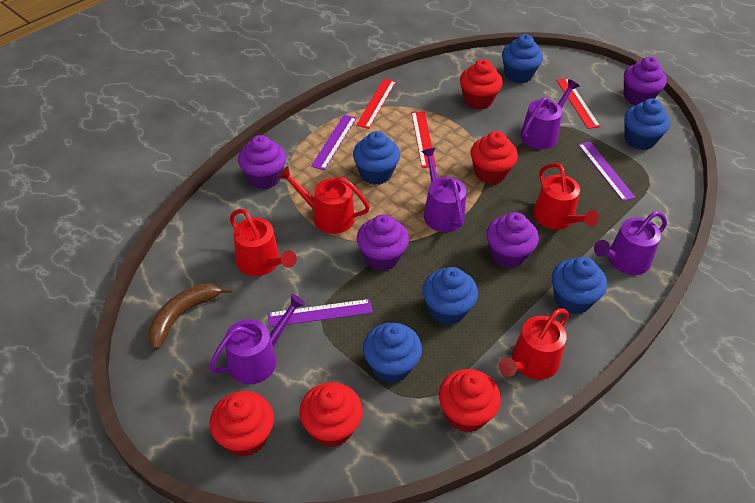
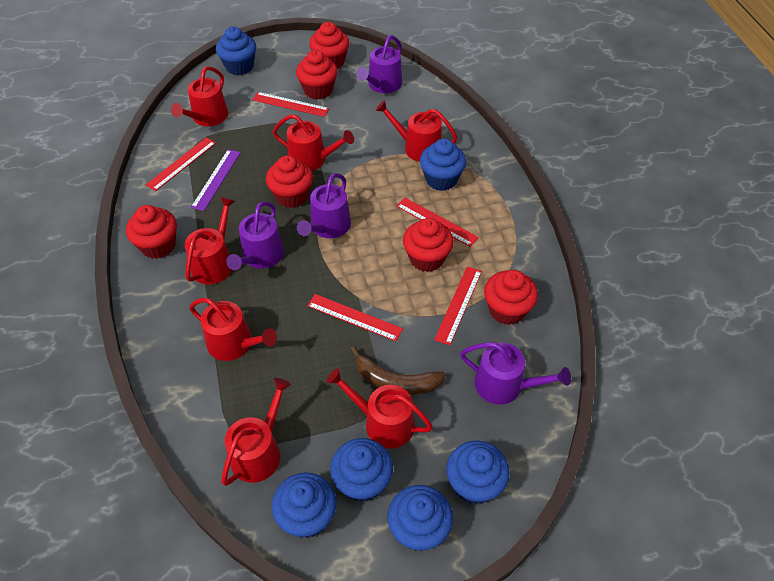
purple cupcake: 4 -> 0
purple ruler: 3 -> 1
red cupcake: 5 -> 6
red ruler: 3 -> 5
red watering can: 4 -> 7

